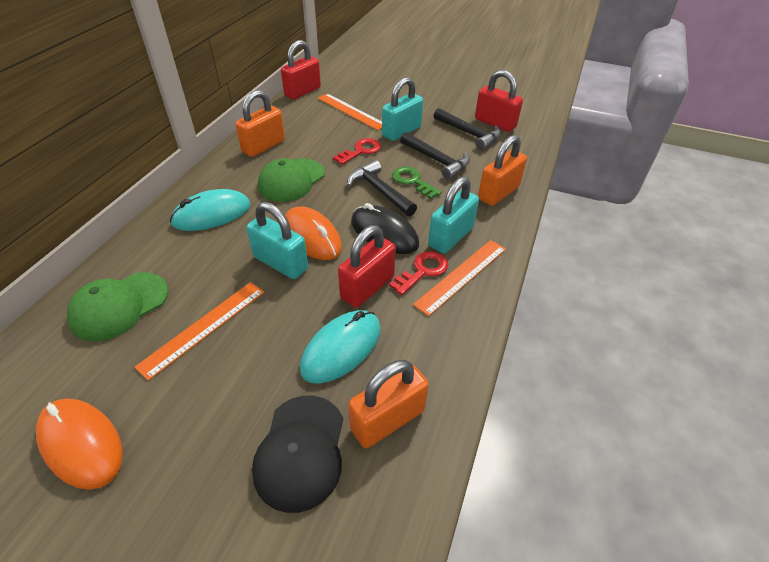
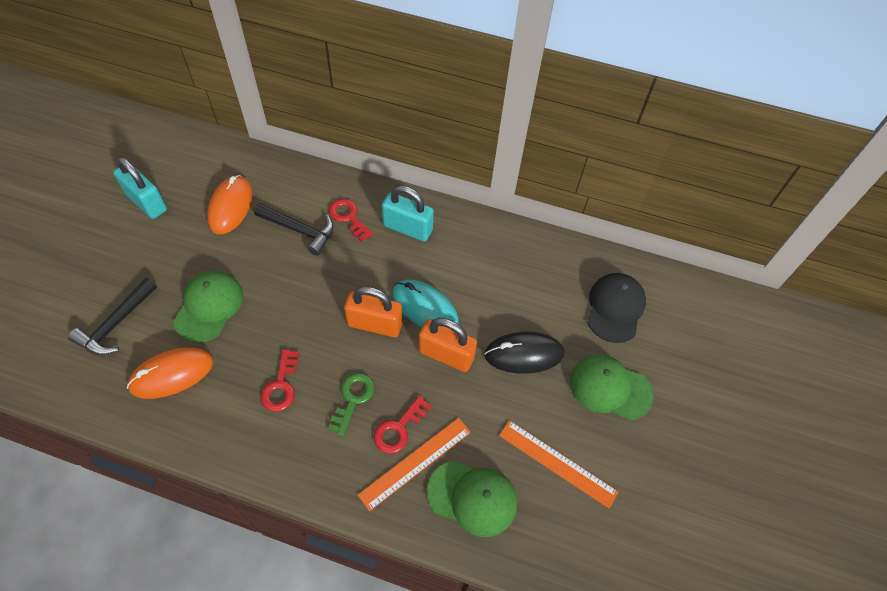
black hammer: 3 -> 2
green cap: 2 -> 3
orange padlock: 3 -> 2
orange ruler: 3 -> 2
red key: 2 -> 3
red padlock: 3 -> 0
turquoise mouse: 2 -> 1
turquoise padlock: 3 -> 2

